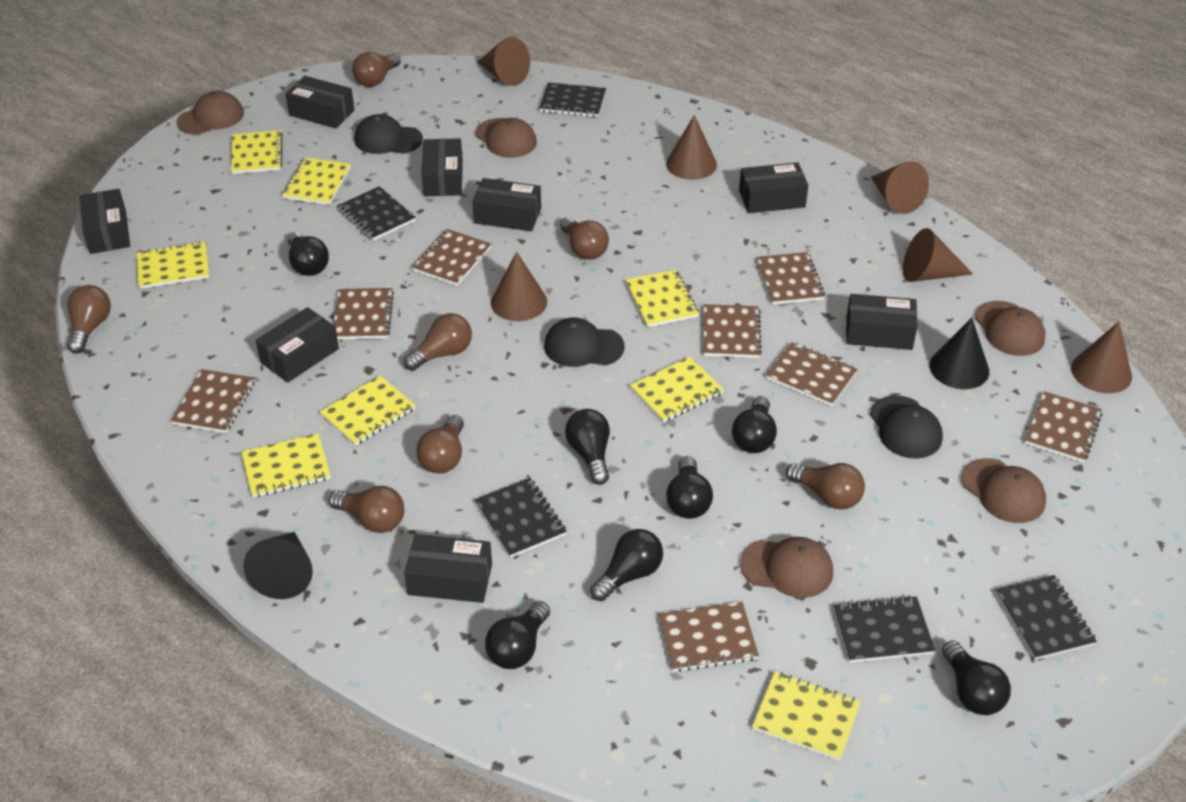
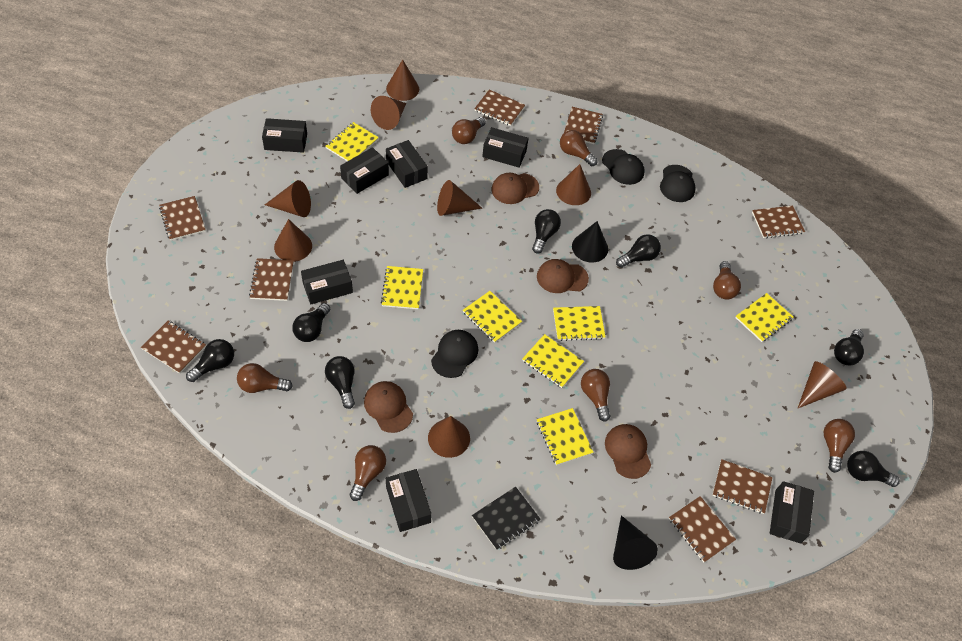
black box: 8 -> 7
black notebook: 5 -> 1
brown cap: 5 -> 4
brown cone: 6 -> 8
yellow notebook: 8 -> 7

